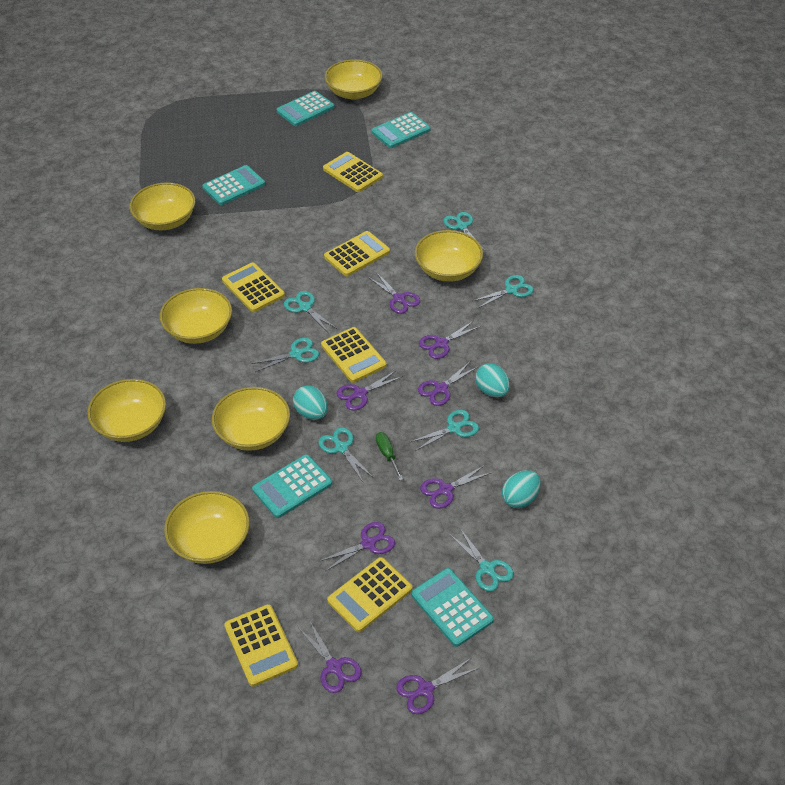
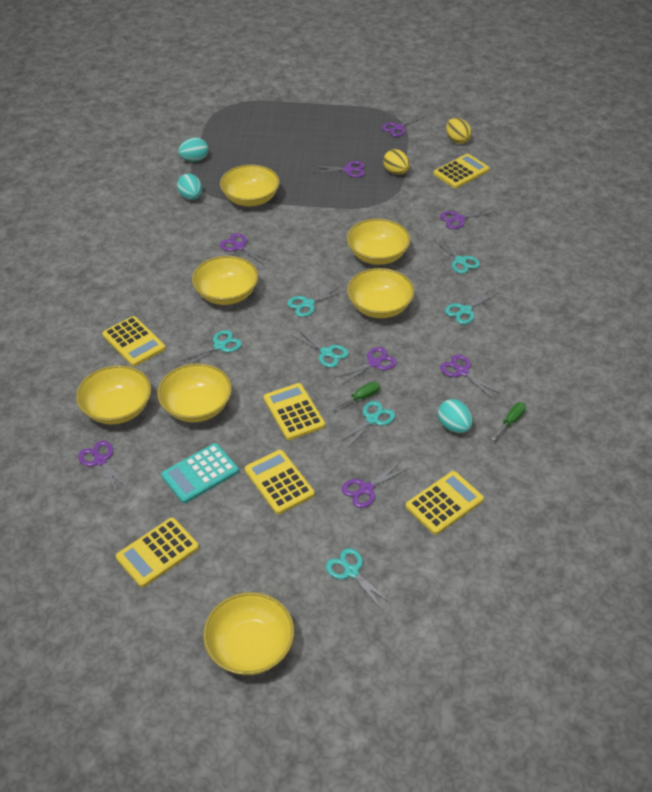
green screwdriver: 1 -> 2
turquoise calculator: 5 -> 1
yellow egg: 0 -> 2

